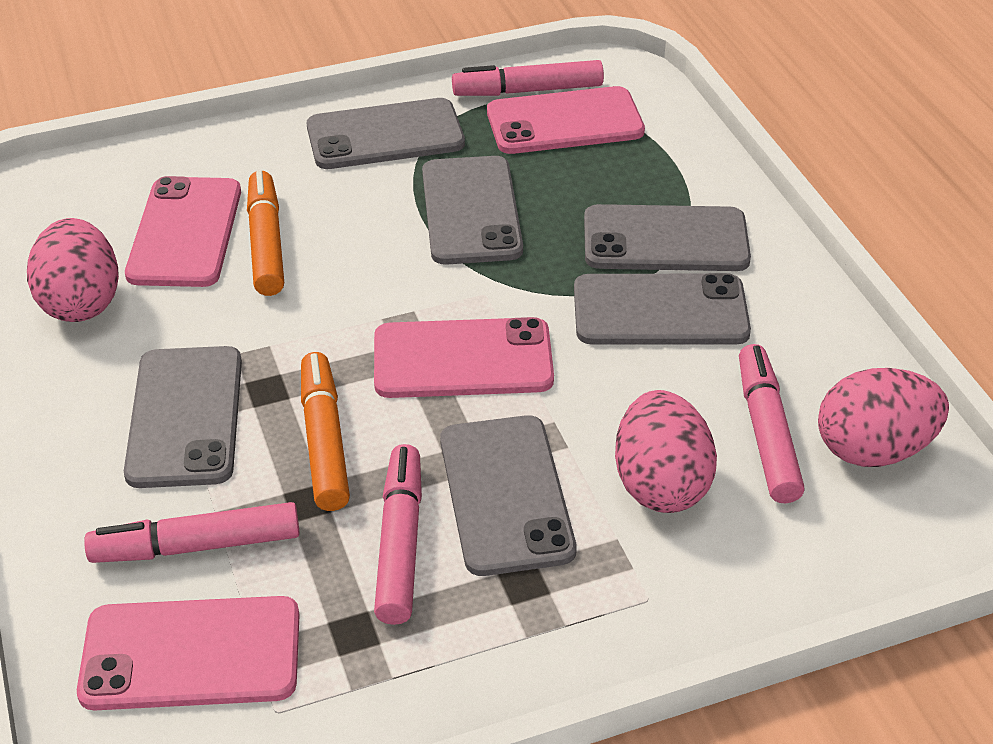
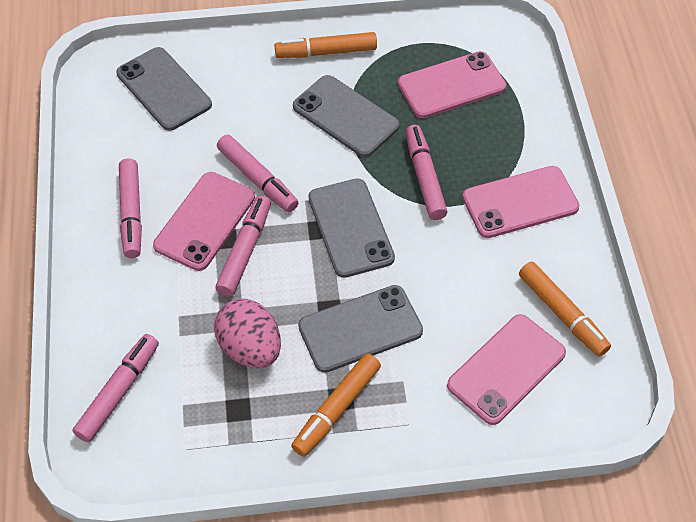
grey phone: 6 -> 4
orange marker: 2 -> 3
pink egg: 3 -> 1
pink marker: 4 -> 5

